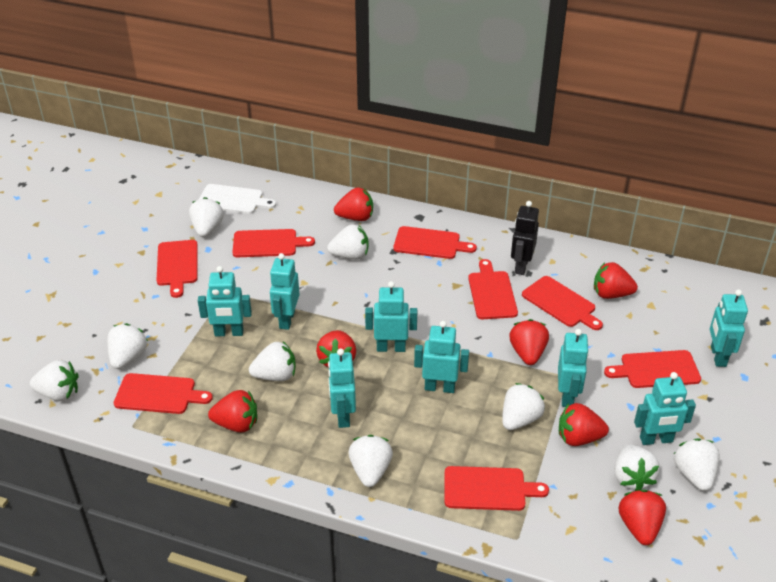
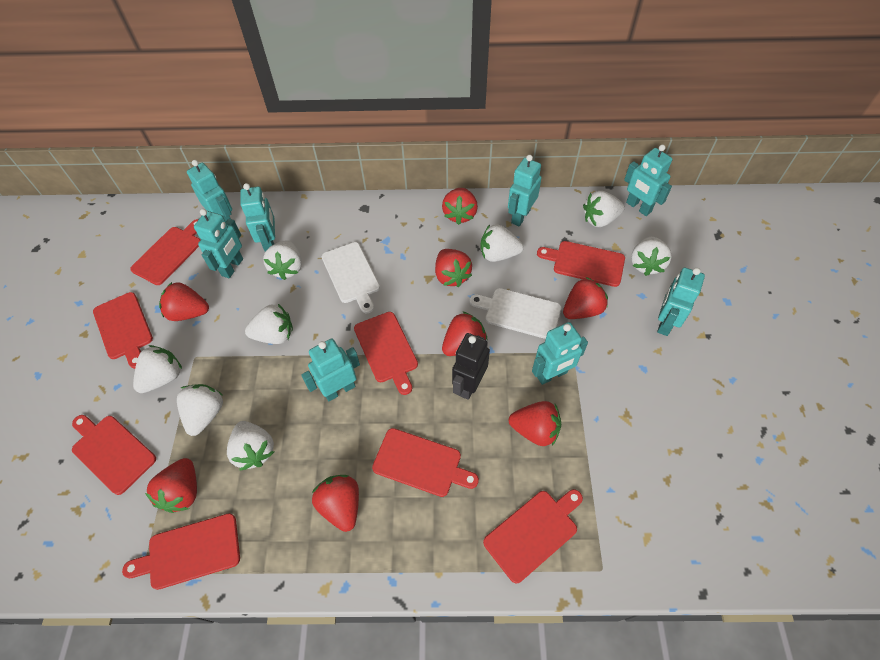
red strawberry: 7 -> 8
white cutting board: 1 -> 2
white strawberry: 9 -> 8

